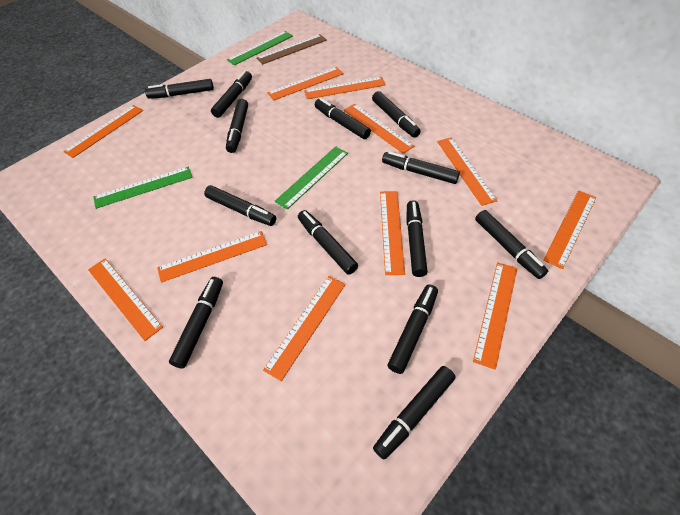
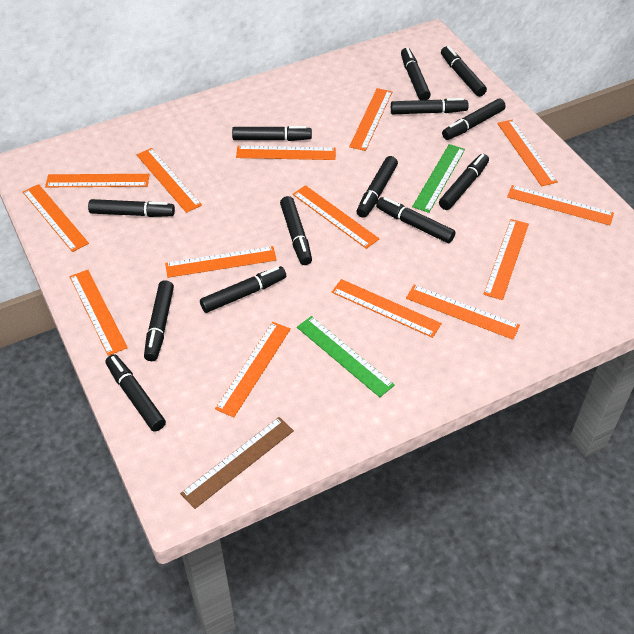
green ruler: 3 -> 2
orange ruler: 11 -> 14

